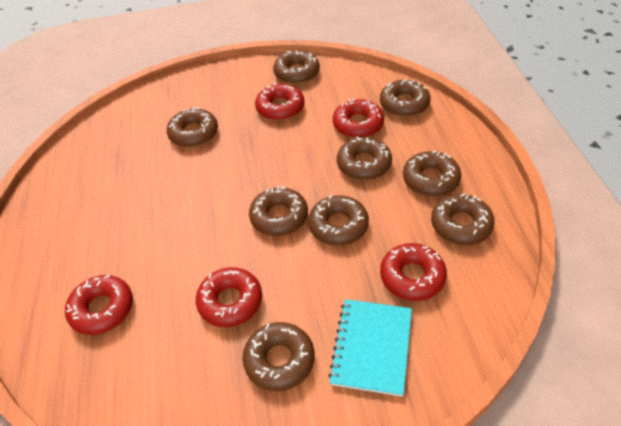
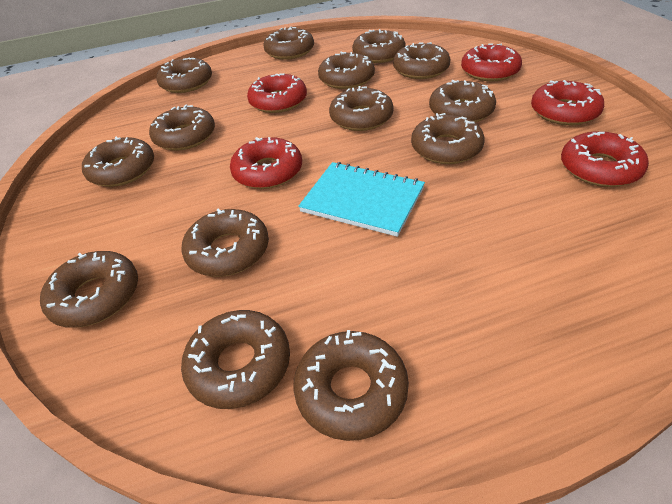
brown donut: 9 -> 14

